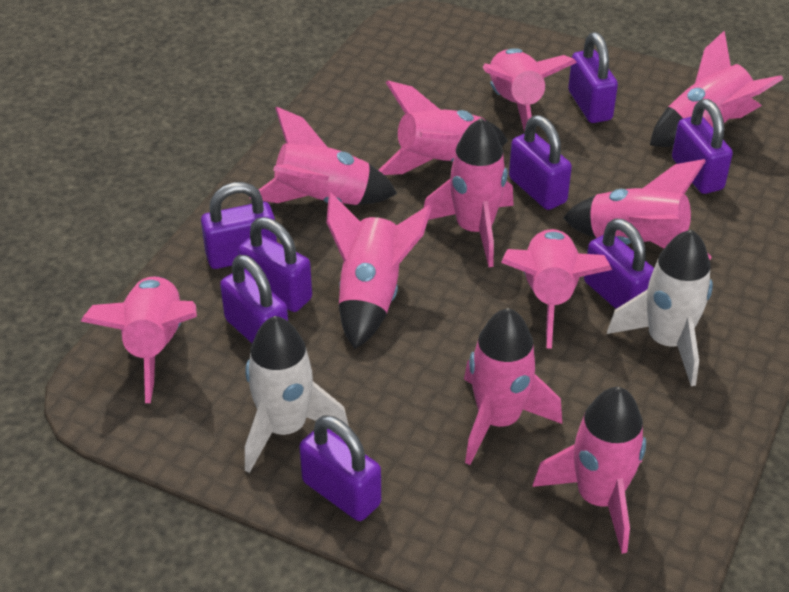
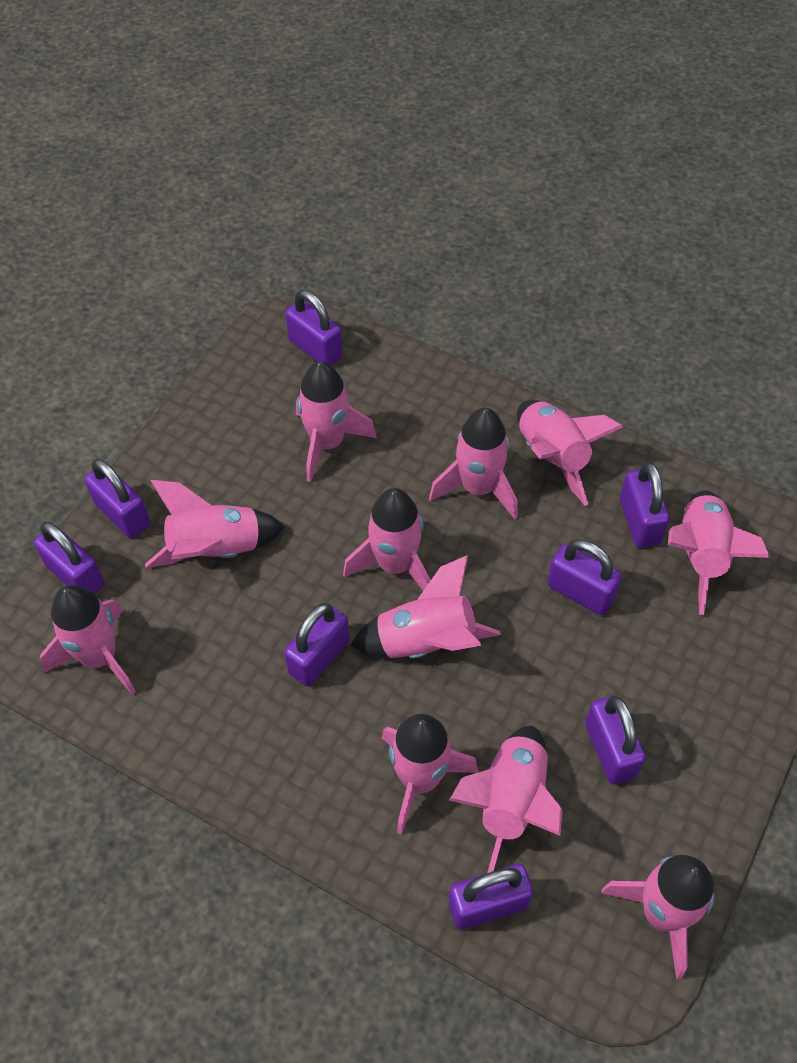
white rocket: 2 -> 0

